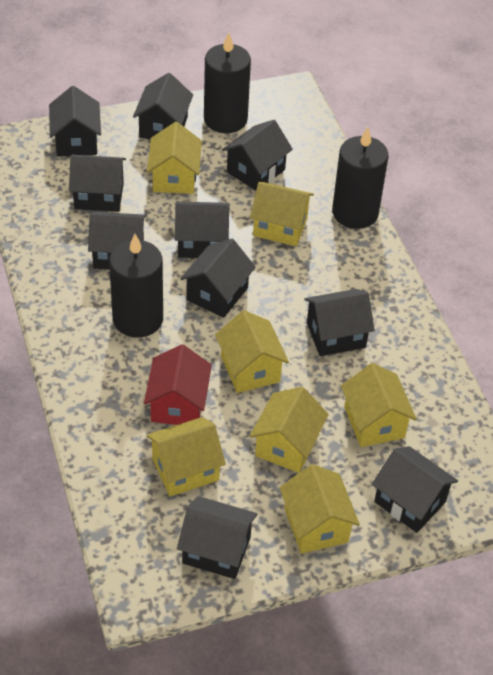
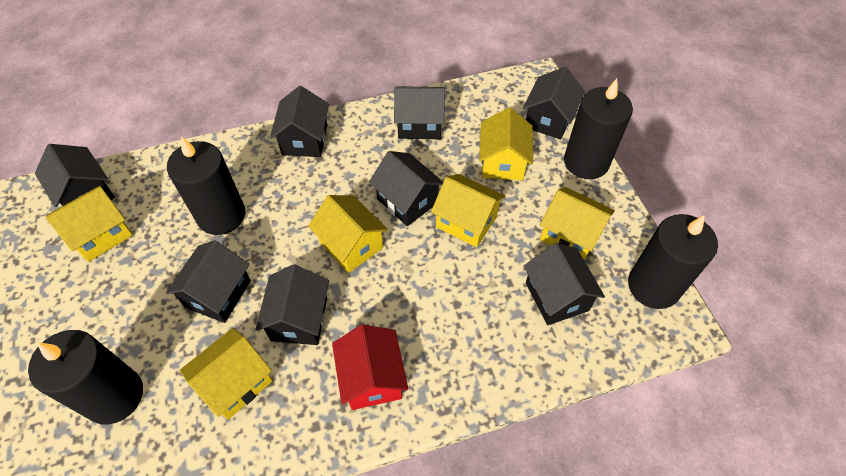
black candle: 3 -> 4
black house: 10 -> 8
yellow house: 7 -> 6

